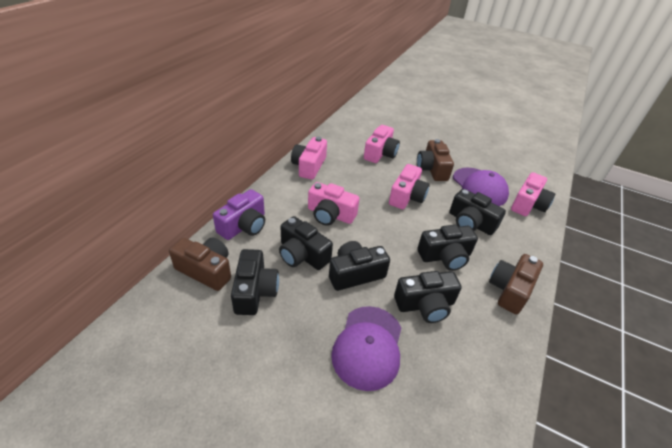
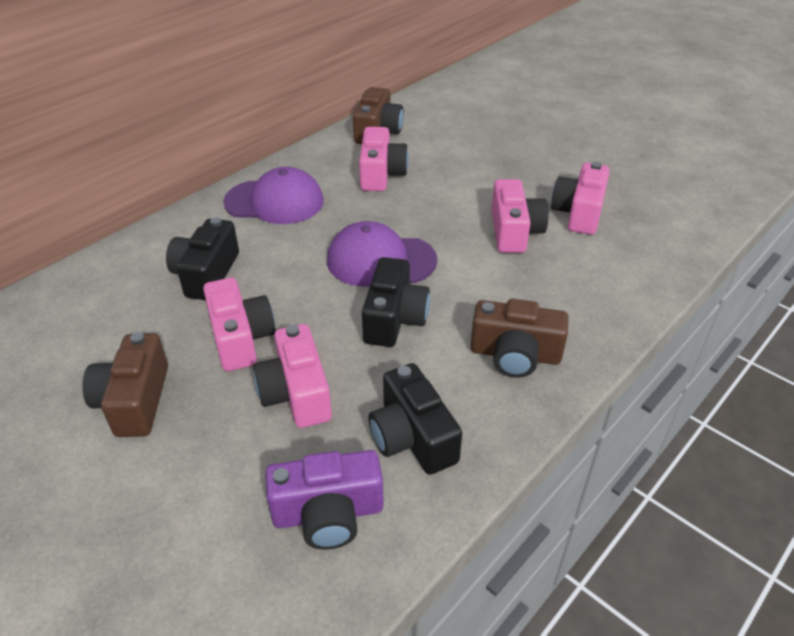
black camera: 6 -> 3

